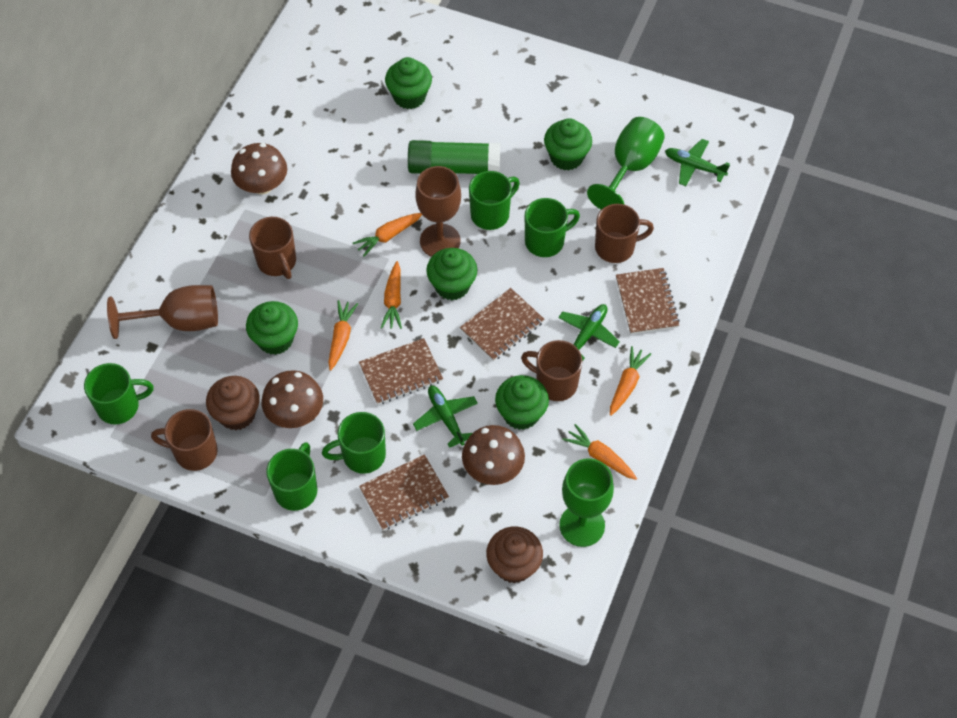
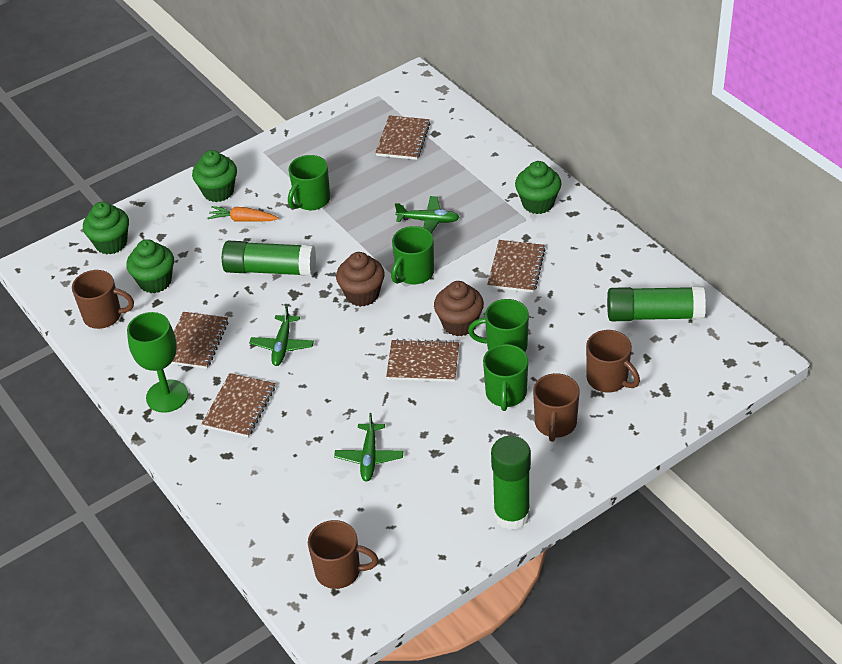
brown goblet: 2 -> 0
brown mushroom: 3 -> 0
brown notebook: 4 -> 5
green cupcake: 5 -> 4
green glue stick: 1 -> 3
green goblet: 2 -> 1
green mug: 5 -> 4
orange carrot: 5 -> 1

